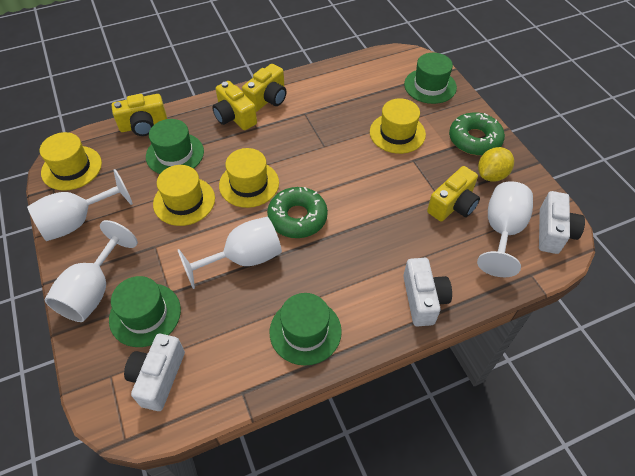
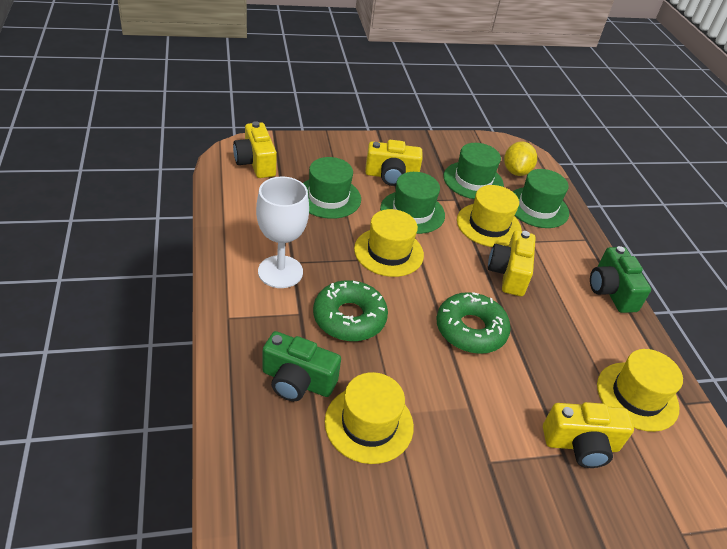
green camera: 0 -> 2
white camera: 3 -> 0
white goblet: 4 -> 1

